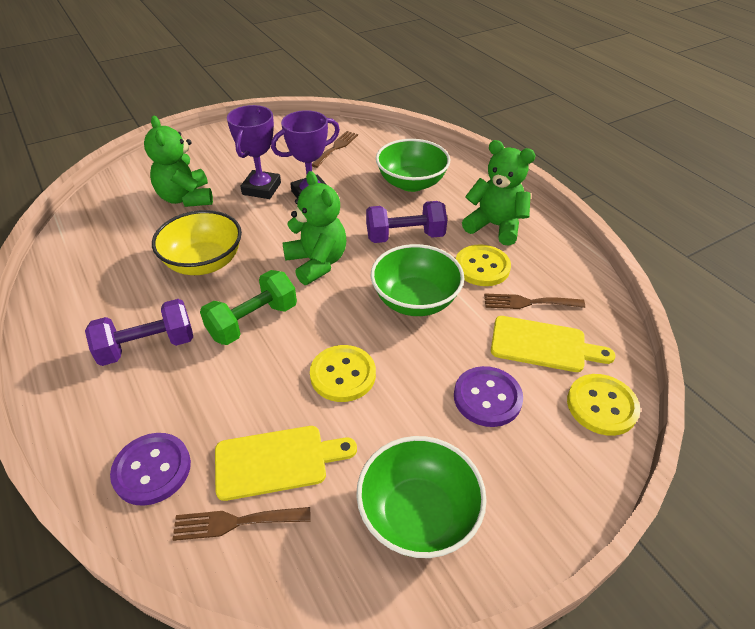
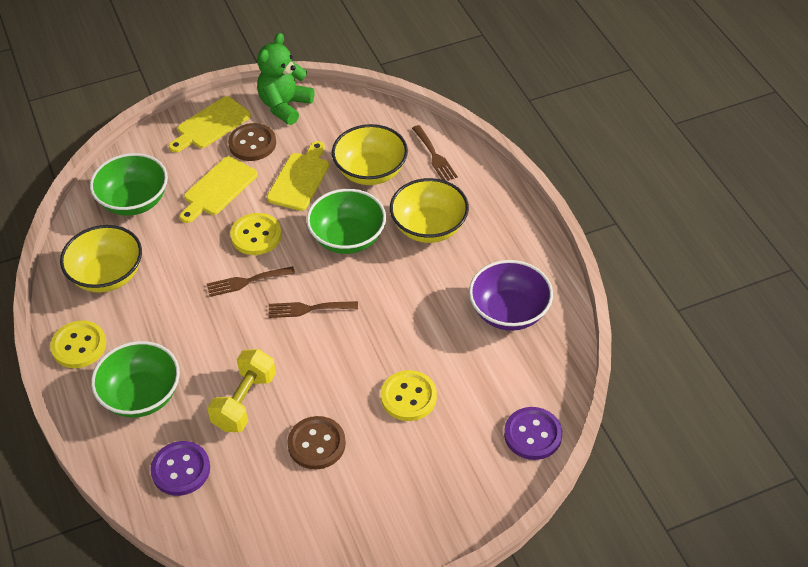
brown button: 0 -> 2
green dumbbell: 1 -> 0
green teddy bear: 3 -> 1
purple bowl: 0 -> 1
purple dumbbell: 2 -> 0
purple trophy: 2 -> 0
yellow bowl: 1 -> 3
yellow cutting board: 2 -> 3
yellow dumbbell: 0 -> 1

